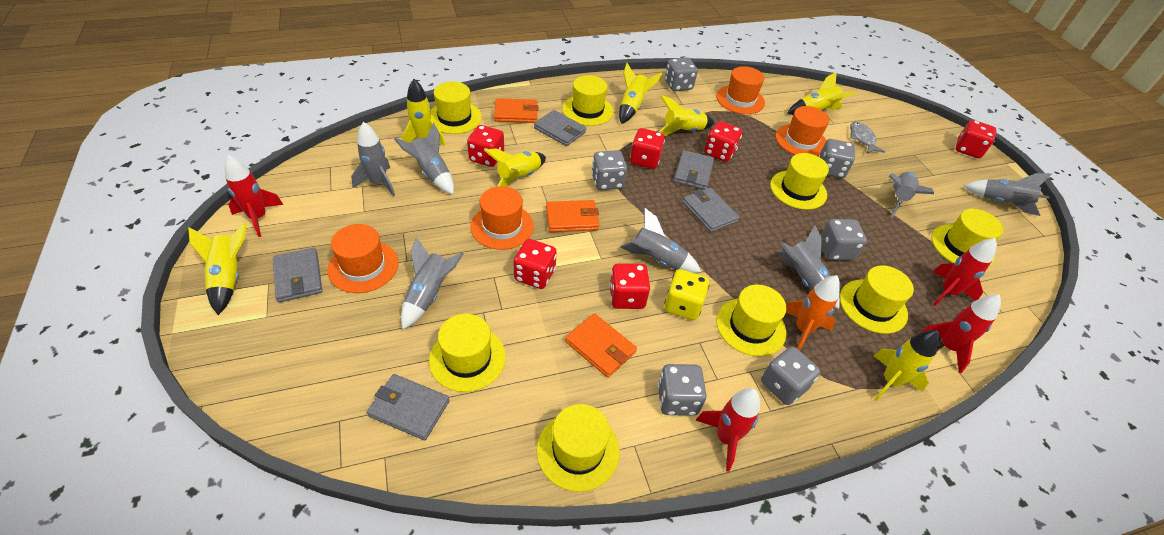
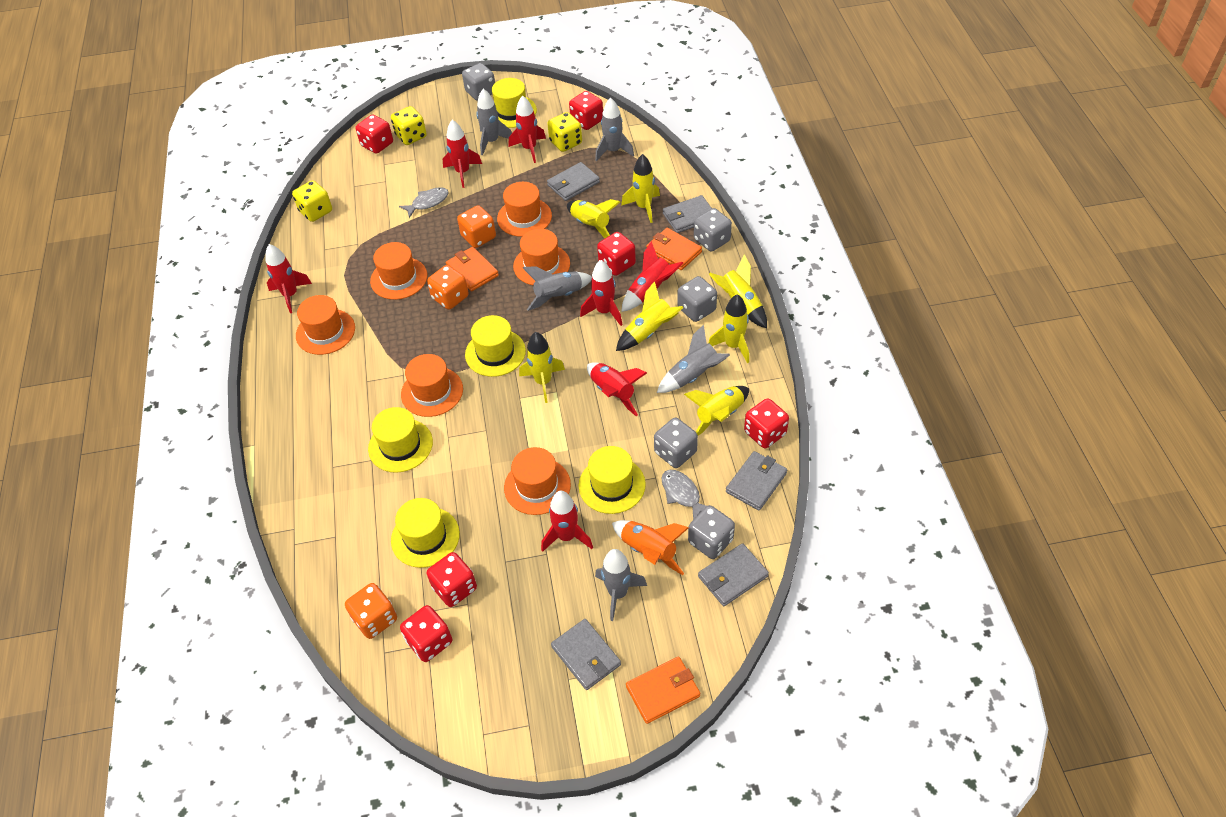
grey dice: 6 -> 5
grey fish: 1 -> 2
grey rocket: 7 -> 5
orange dice: 0 -> 3
orange hat: 4 -> 6
red rocket: 4 -> 7
yellow dice: 1 -> 3
yellow hat: 8 -> 5

